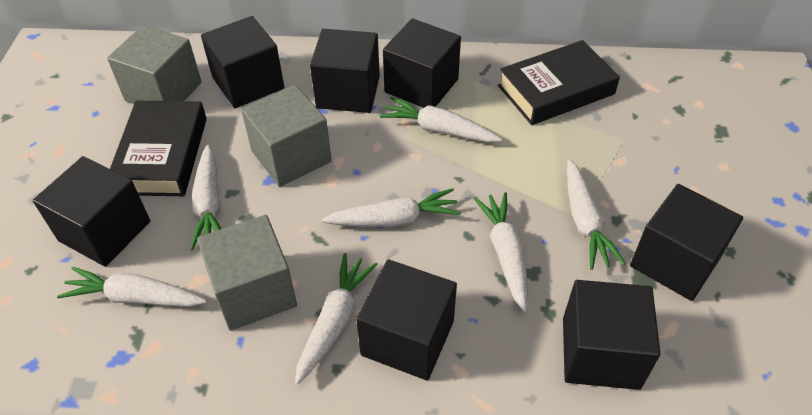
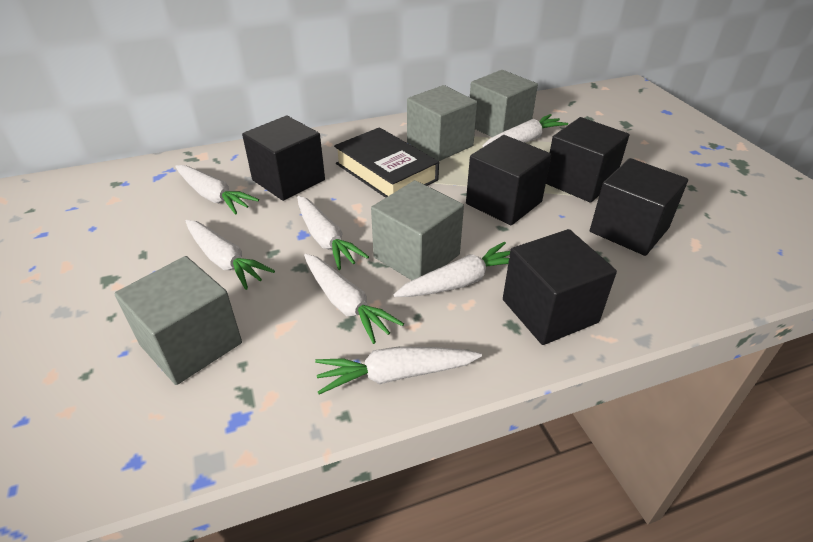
black book: 2 -> 1
black cube: 7 -> 5
grey cube: 3 -> 4

